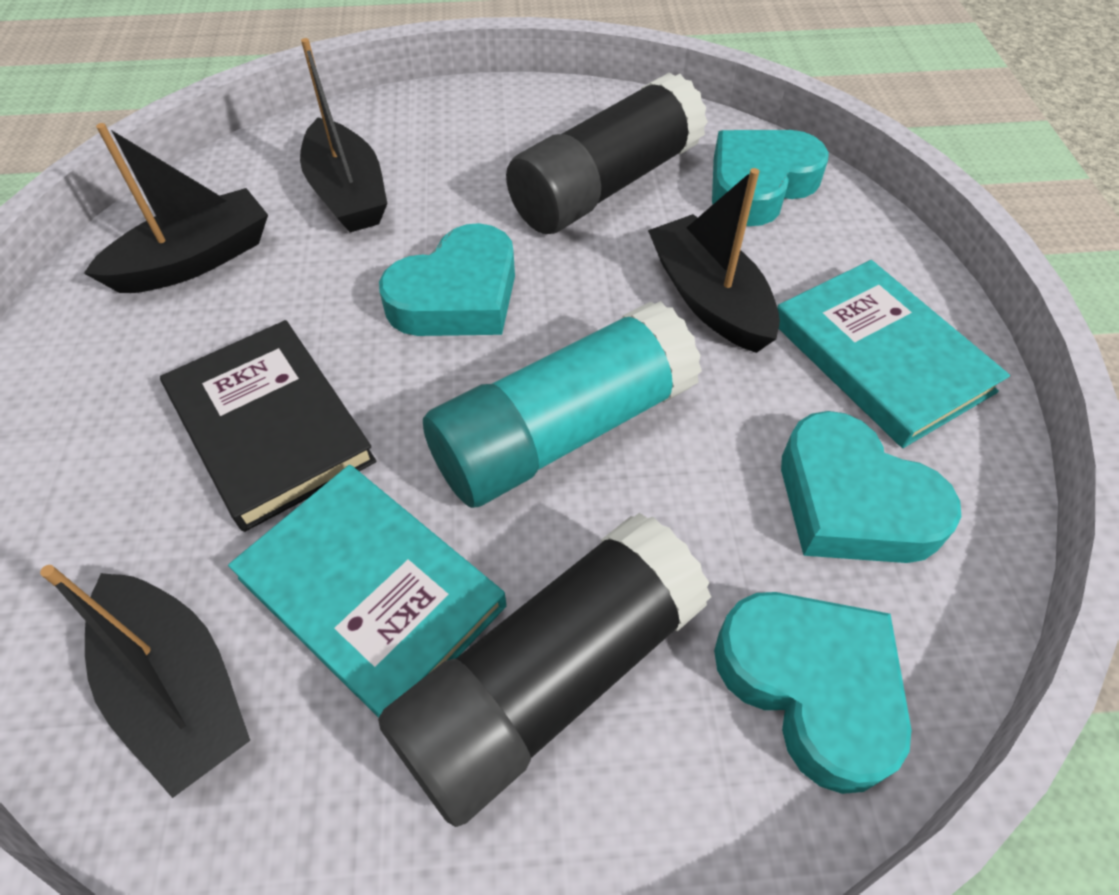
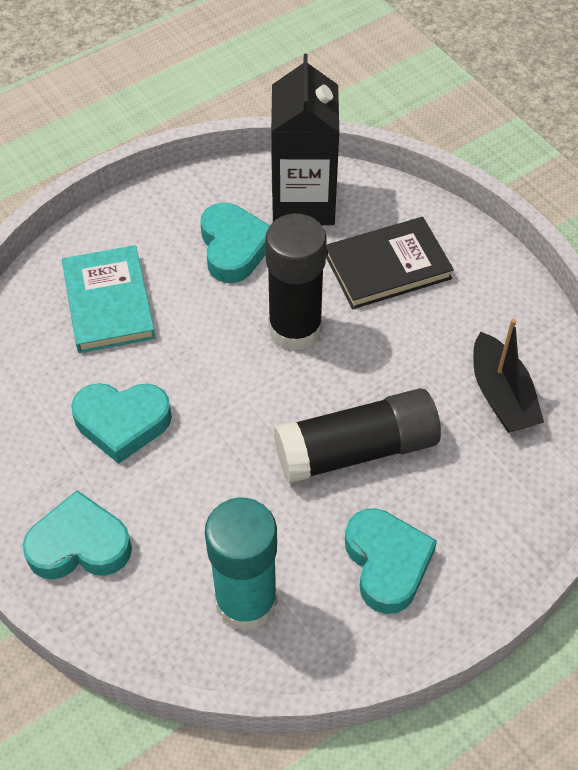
black boat: 4 -> 1
black carton: 0 -> 1
turquoise book: 2 -> 1

